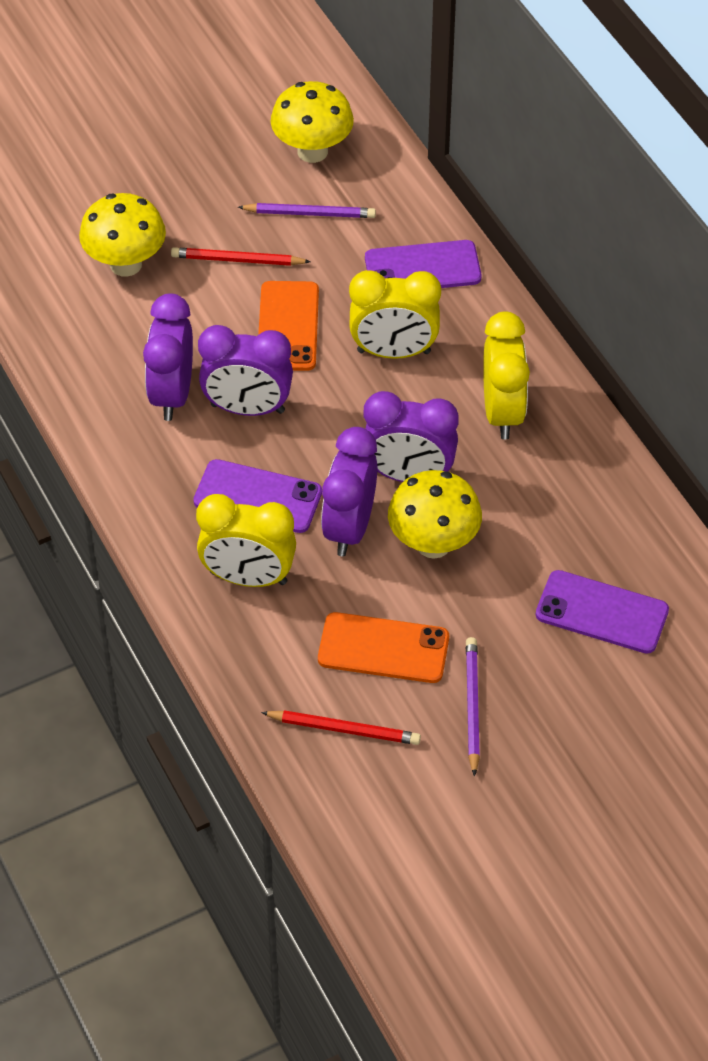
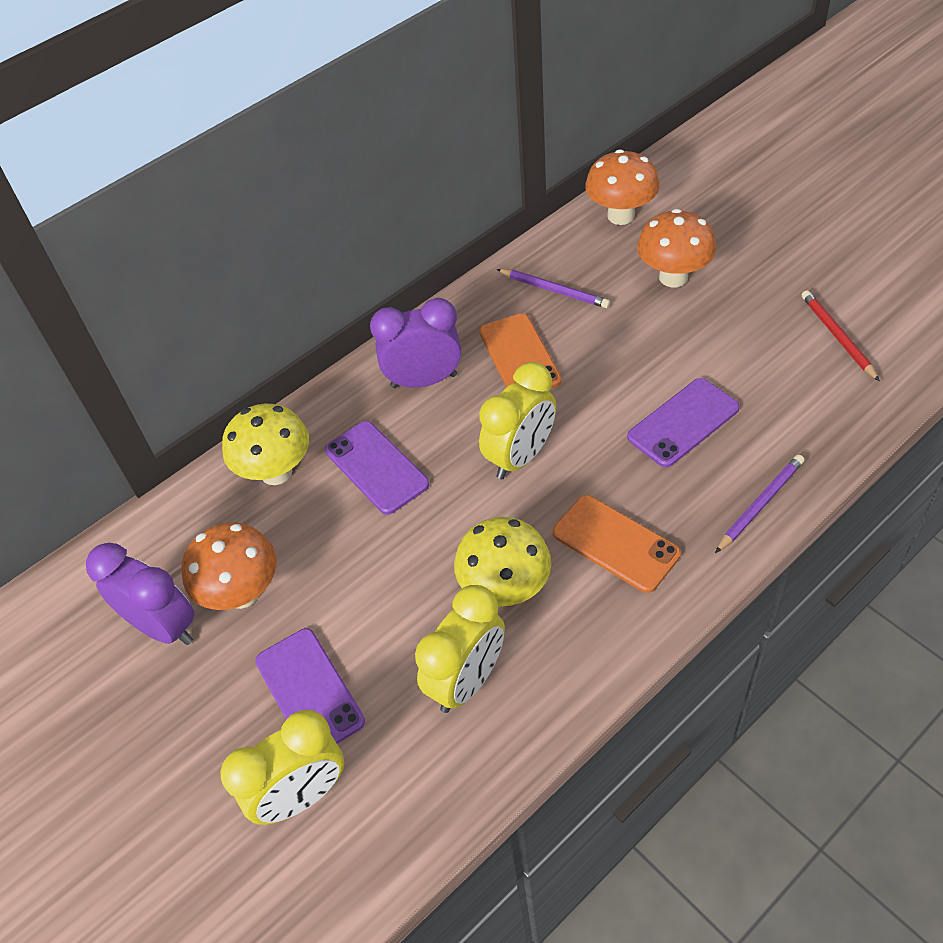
orange mushroom: 0 -> 3
purple clock: 4 -> 2
red pencil: 2 -> 1
yellow mushroom: 3 -> 2

